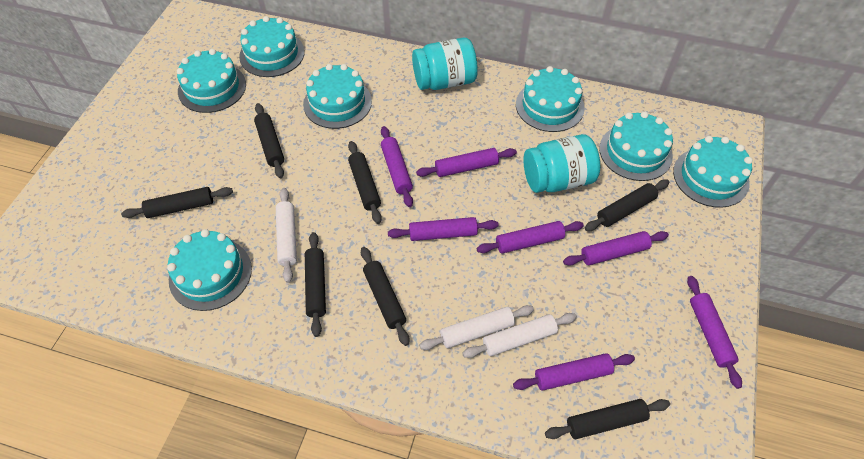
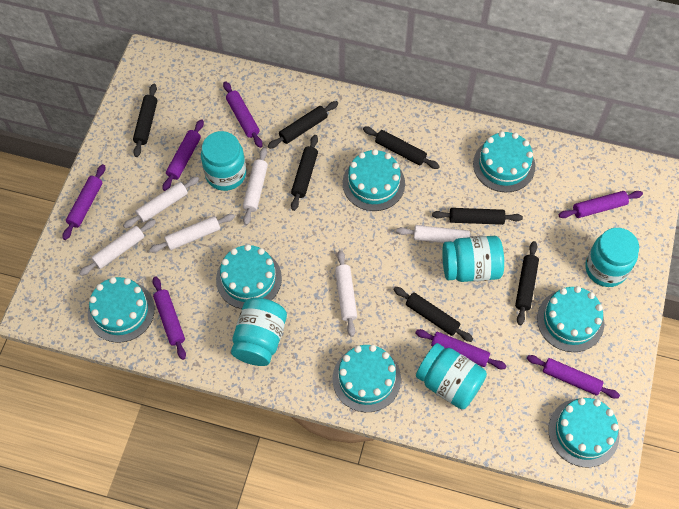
turquoise jar: 2 -> 5
white rolling pin: 3 -> 6

